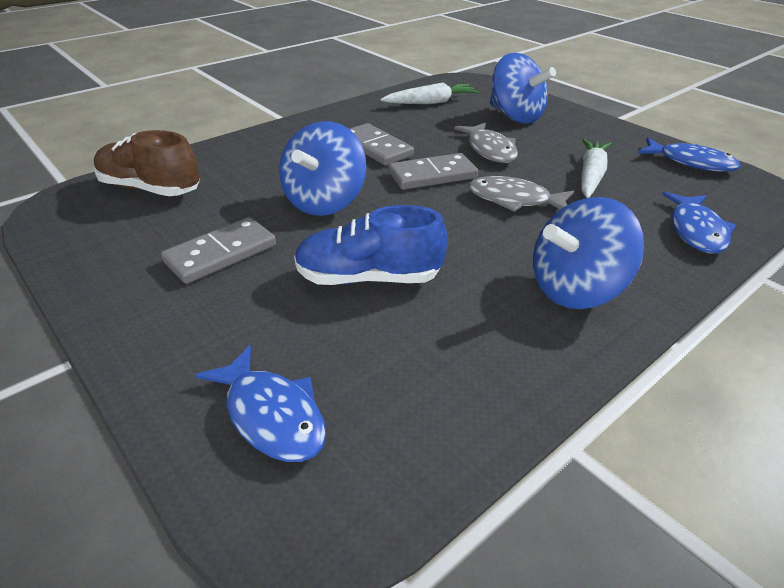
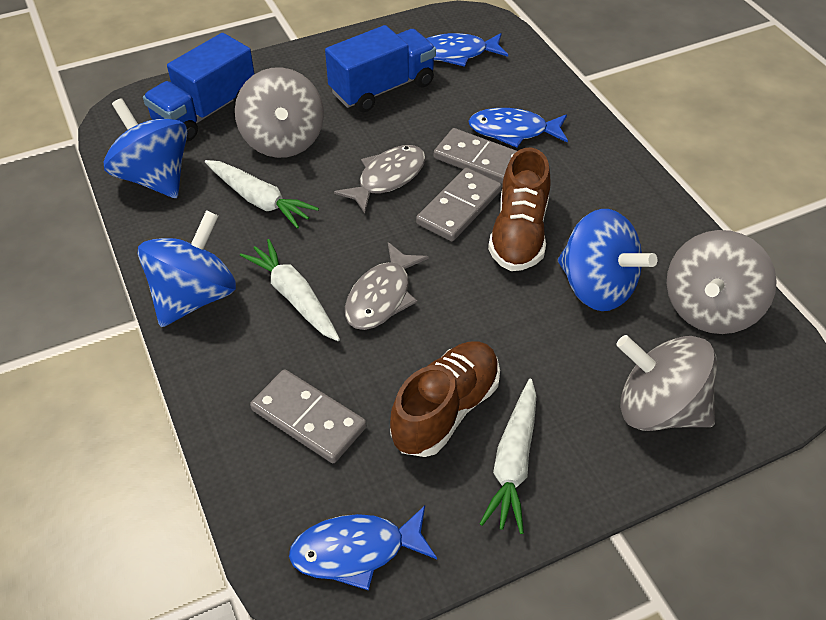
blue shoe: 1 -> 0
blue truck: 0 -> 2
brown shoe: 1 -> 2
grey spinning top: 0 -> 3
white carrot: 2 -> 3

